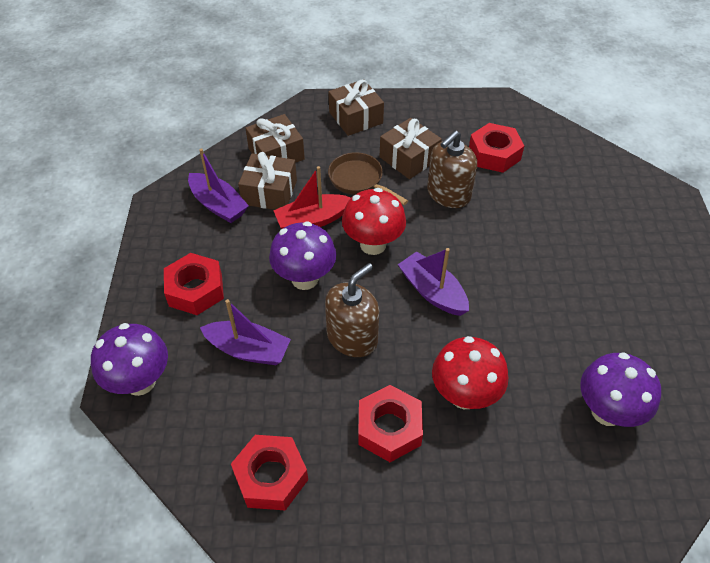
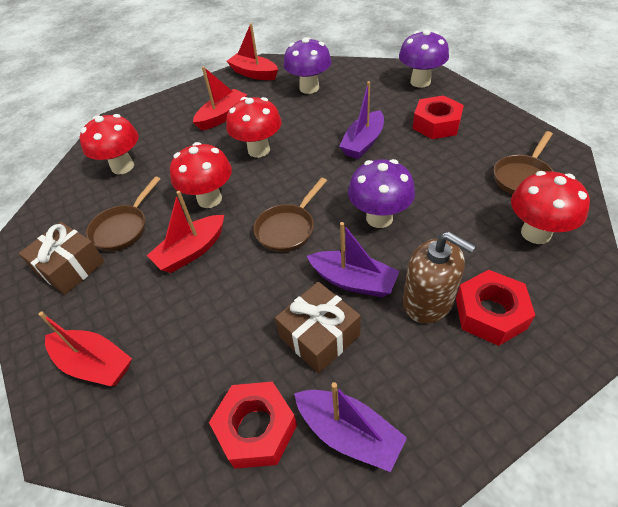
brown gift: 4 -> 2
brown pan: 1 -> 3
brown soap dispenser: 2 -> 1
red boat: 1 -> 4
red mushroom: 2 -> 4
red nut: 4 -> 3

